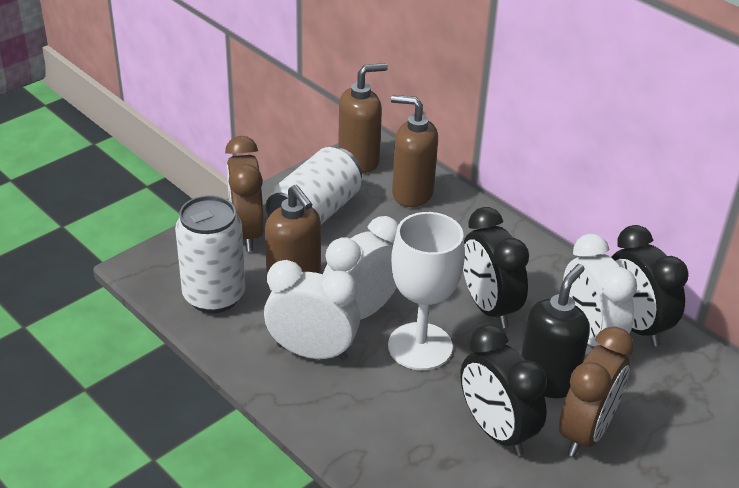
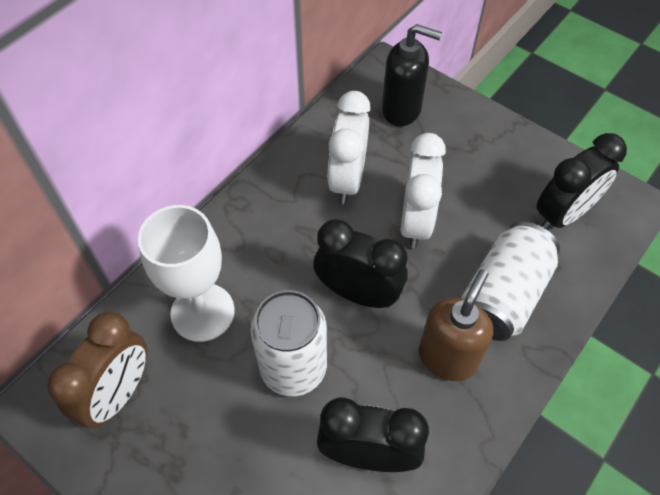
brown clock: 2 -> 1
brown soap dispenser: 3 -> 1
white clock: 3 -> 2

